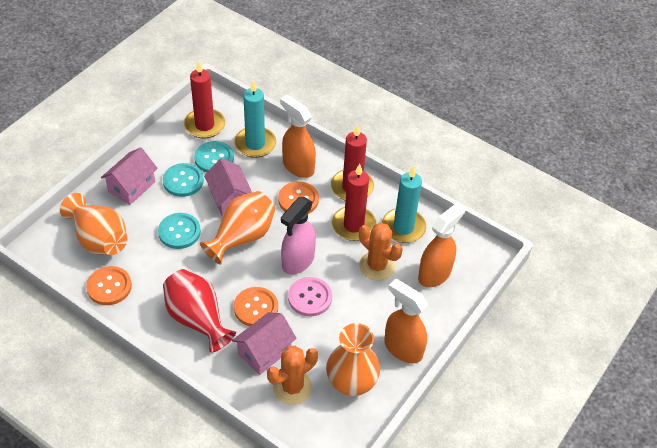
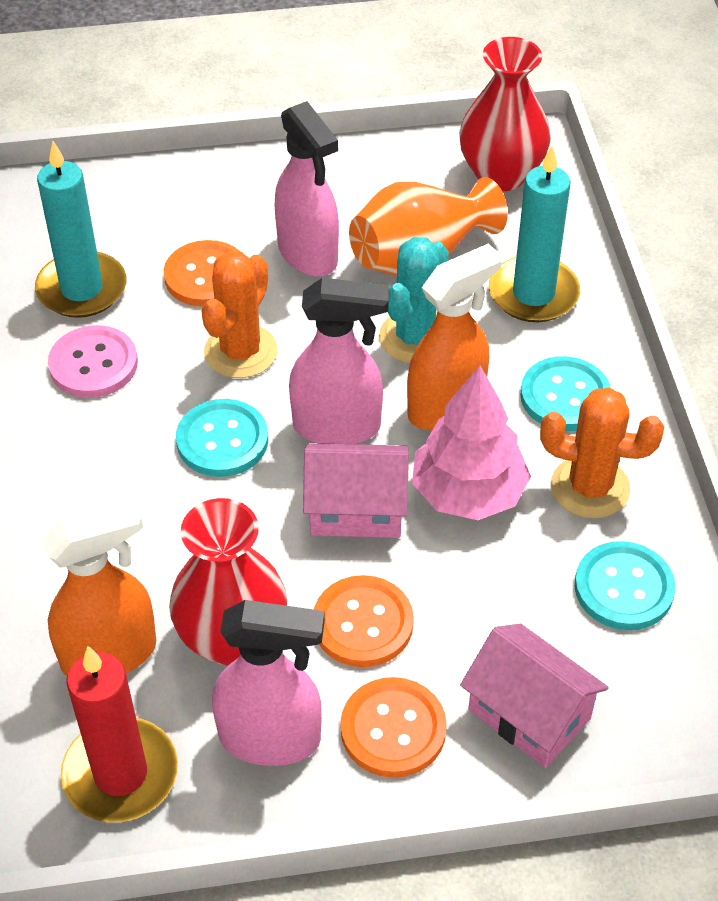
orange spray bottle: 3 -> 2
orange vase: 3 -> 1
pink house: 3 -> 2
pink spray bottle: 1 -> 3
pink tree: 0 -> 1
red candle: 3 -> 1
red vase: 1 -> 2
turquoise cactus: 0 -> 1

